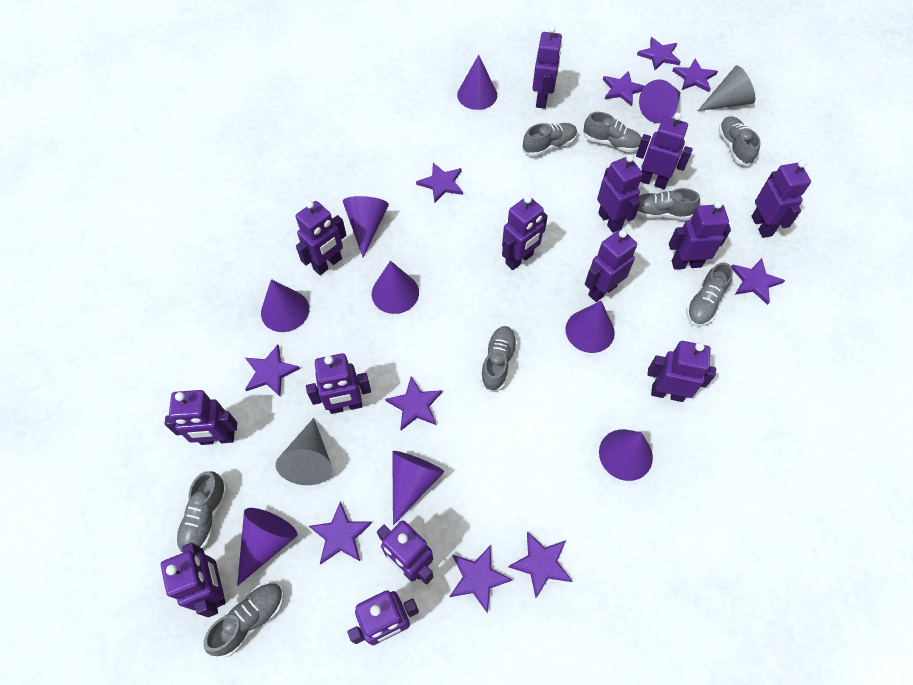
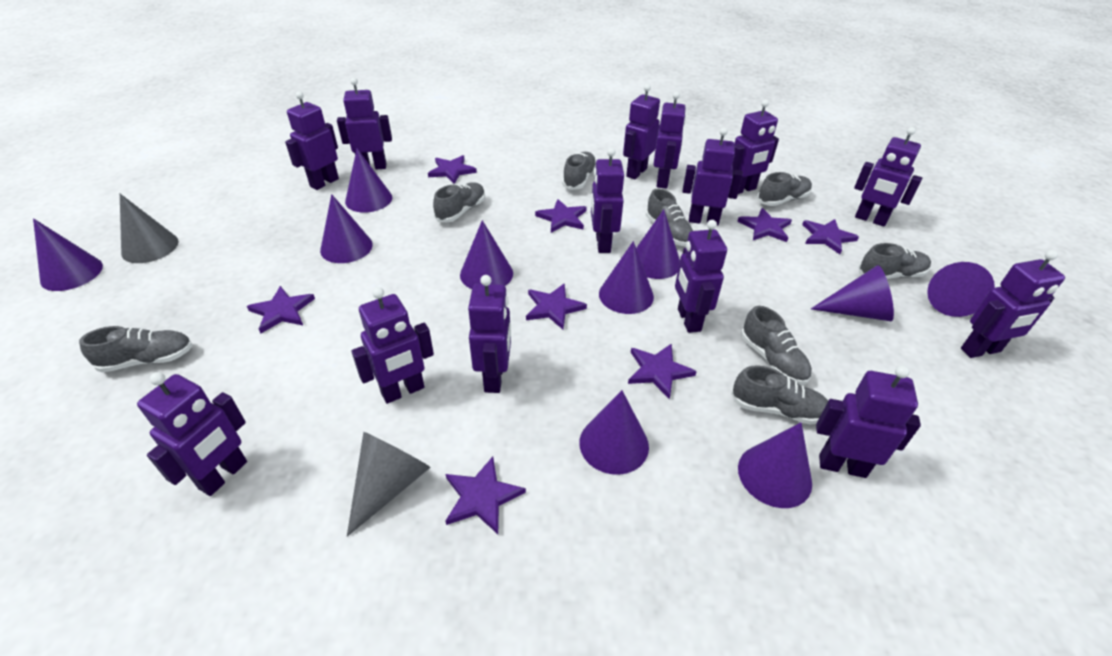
purple cone: 9 -> 10
purple star: 10 -> 8

